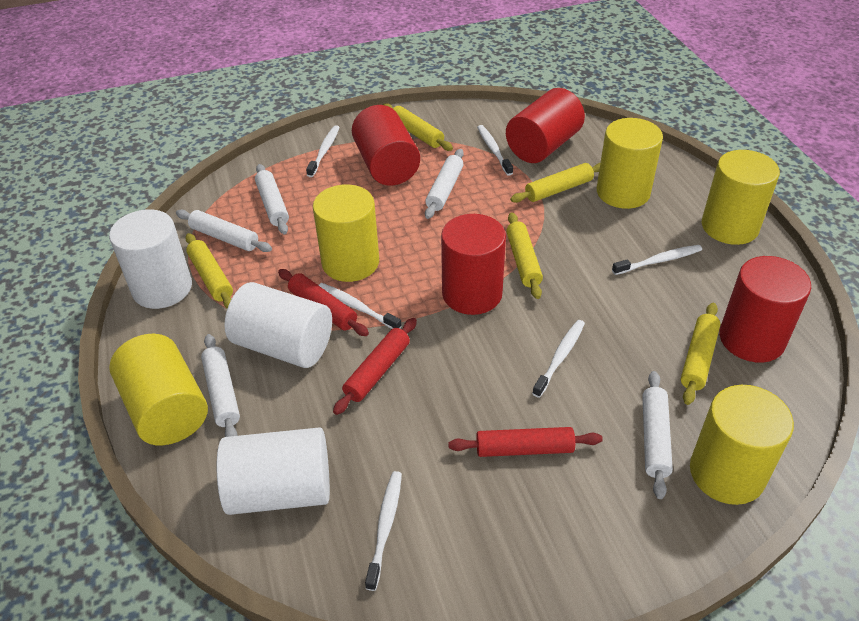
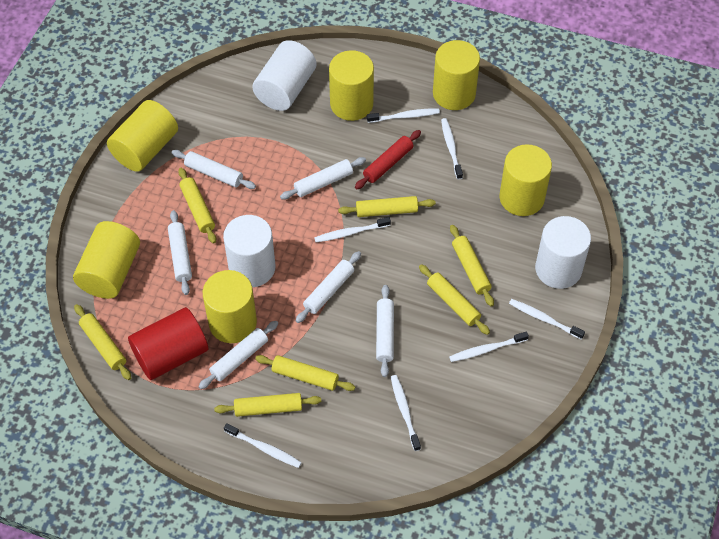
red cylinder: 4 -> 1
red rolling pin: 3 -> 1
white rolling pin: 5 -> 6
white toothbrush: 6 -> 7
yellow cylinder: 5 -> 6
yellow rolling pin: 5 -> 7

